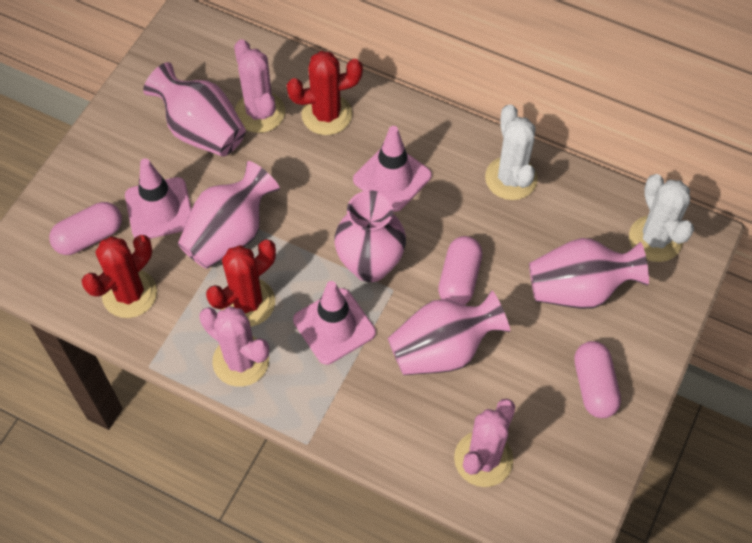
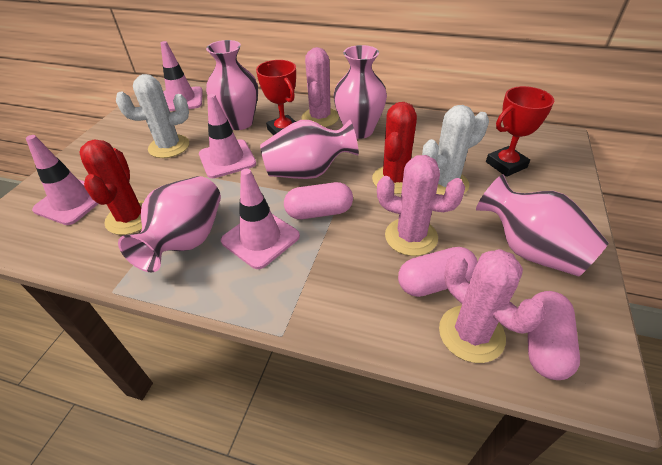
pink traffic cone: 3 -> 4
red cactus: 3 -> 2
red trophy: 0 -> 2

